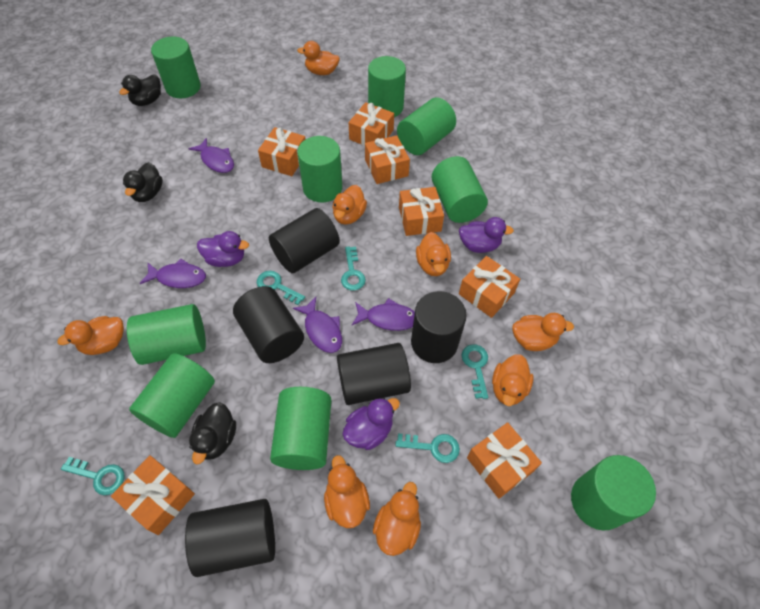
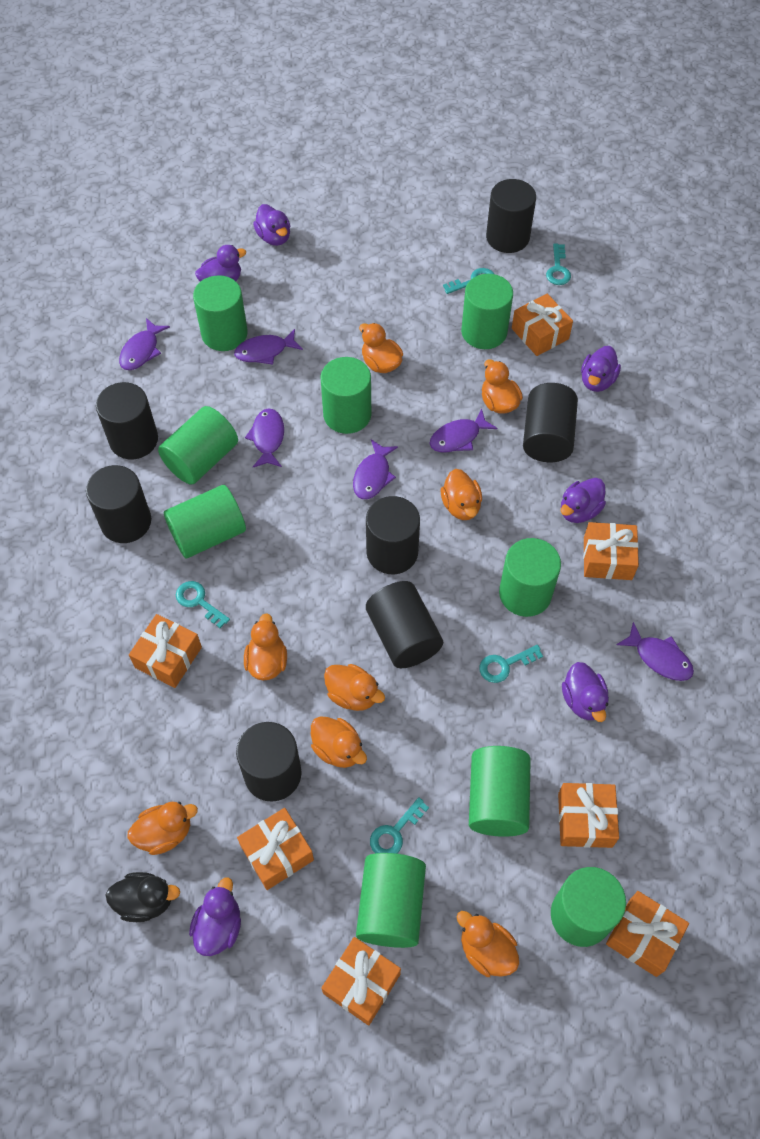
black cylinder: 5 -> 7
black duck: 3 -> 1
purple duck: 3 -> 6
purple fish: 4 -> 6

